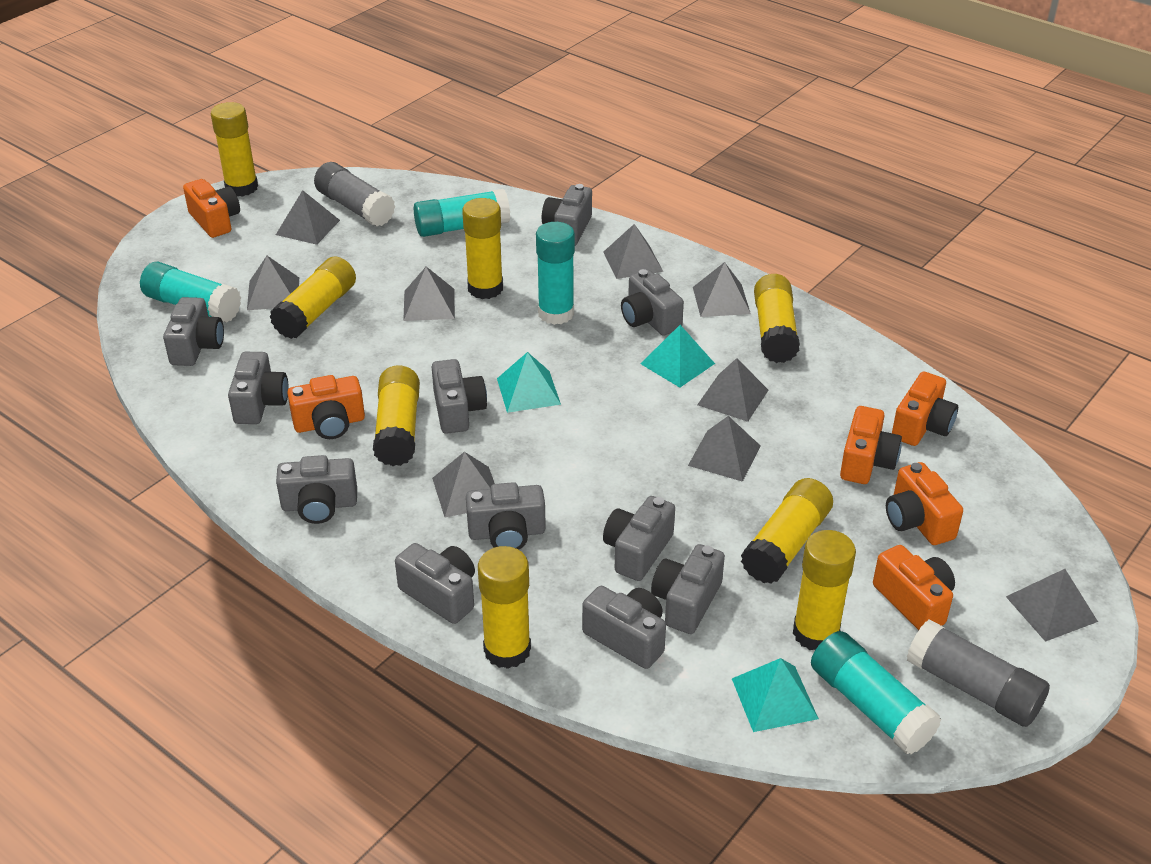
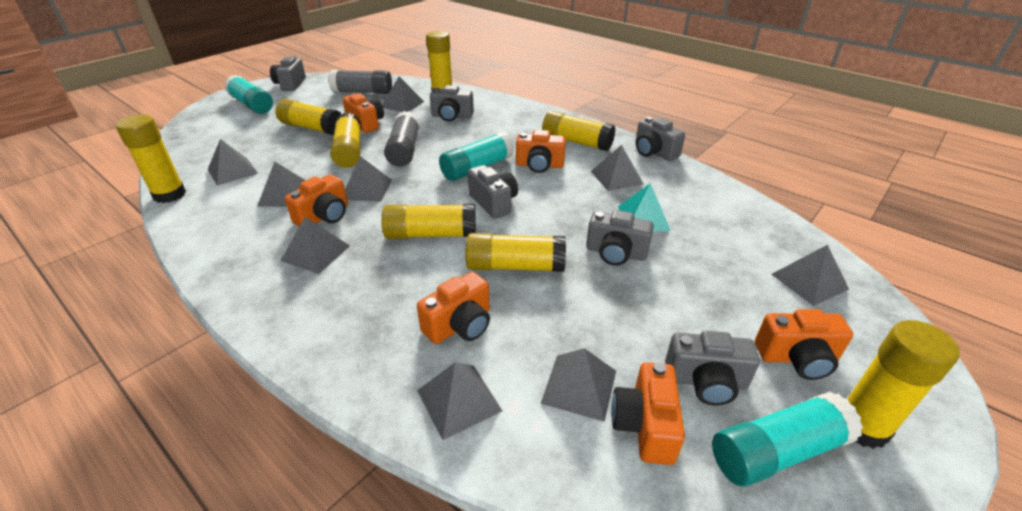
grey camera: 11 -> 6
turquoise glue stick: 4 -> 3
turquoise pyramid: 3 -> 1

